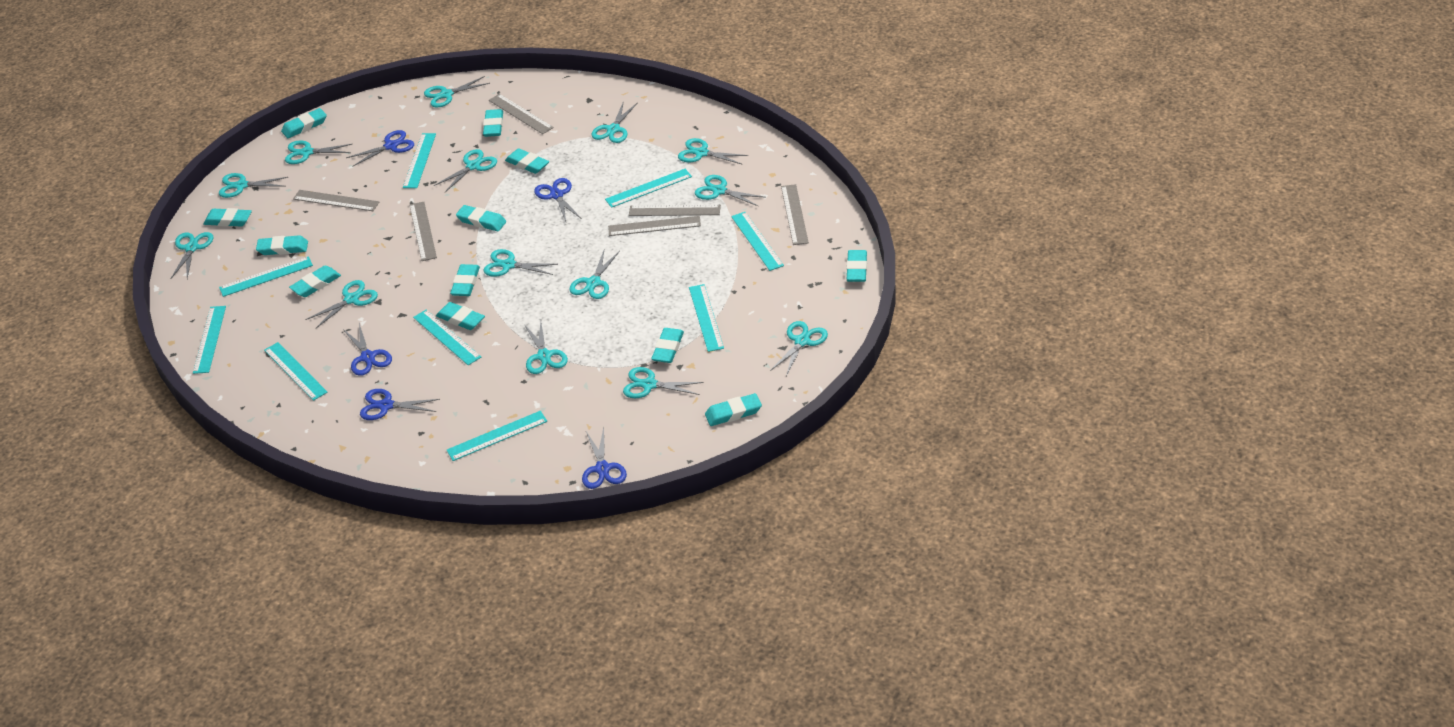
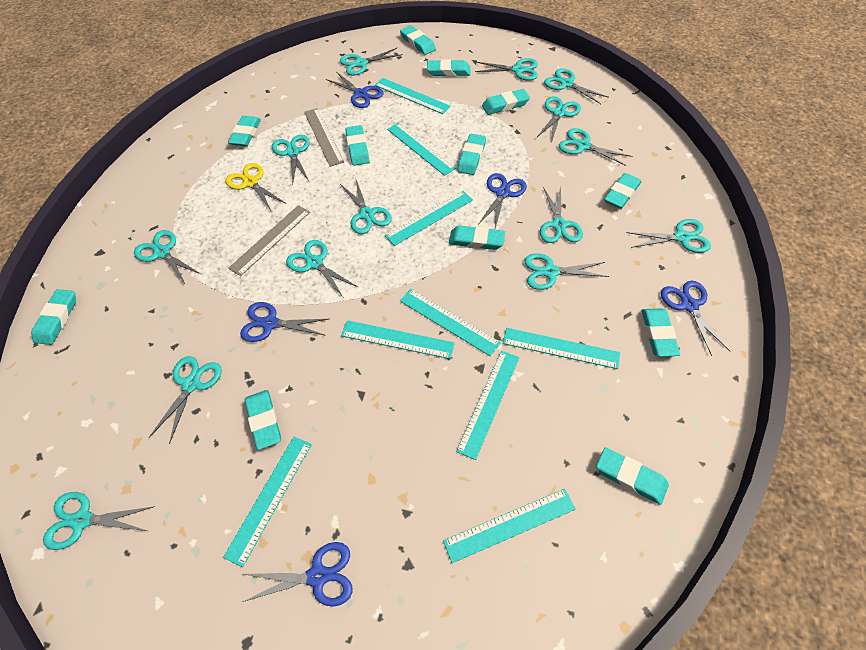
grey ruler: 6 -> 2
yellow scissors: 0 -> 1

